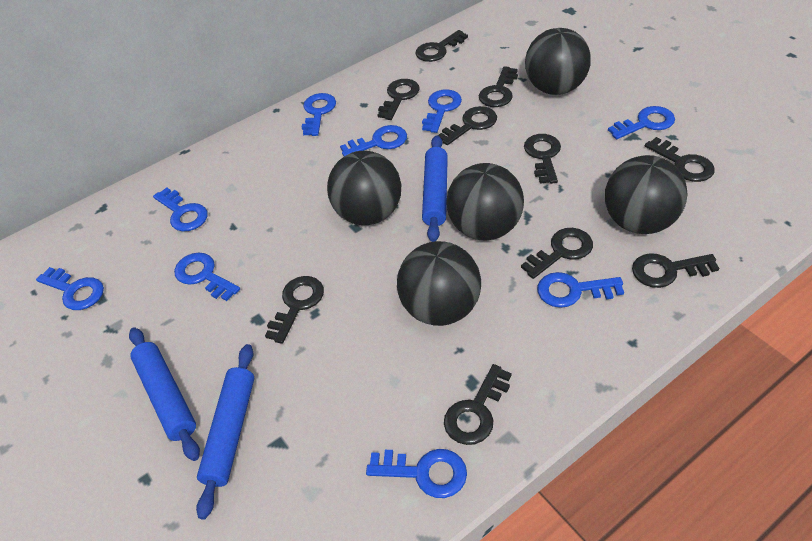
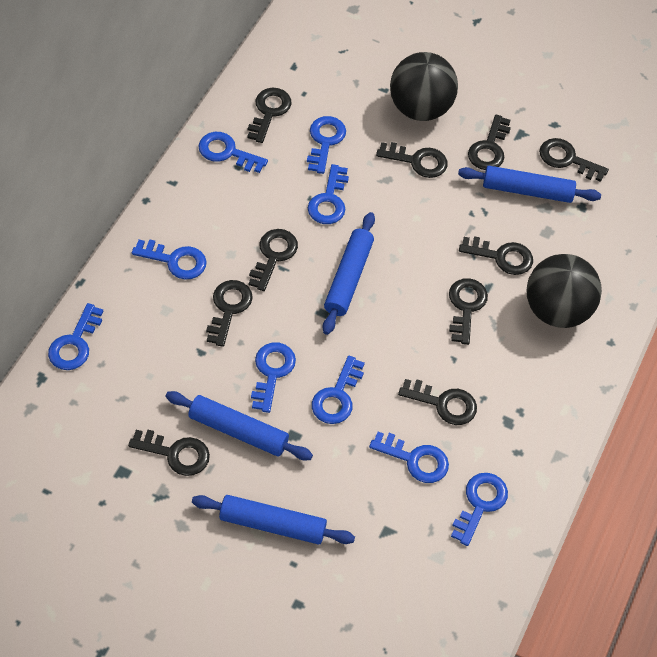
black ball: 5 -> 2
blue rolling pin: 3 -> 4

